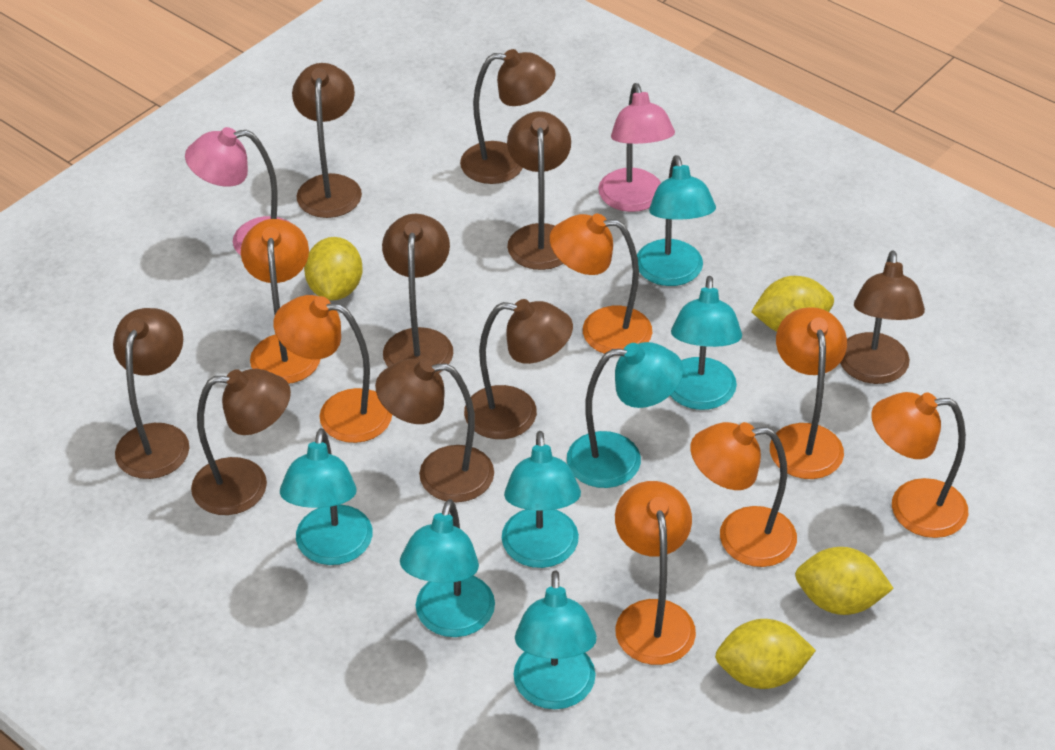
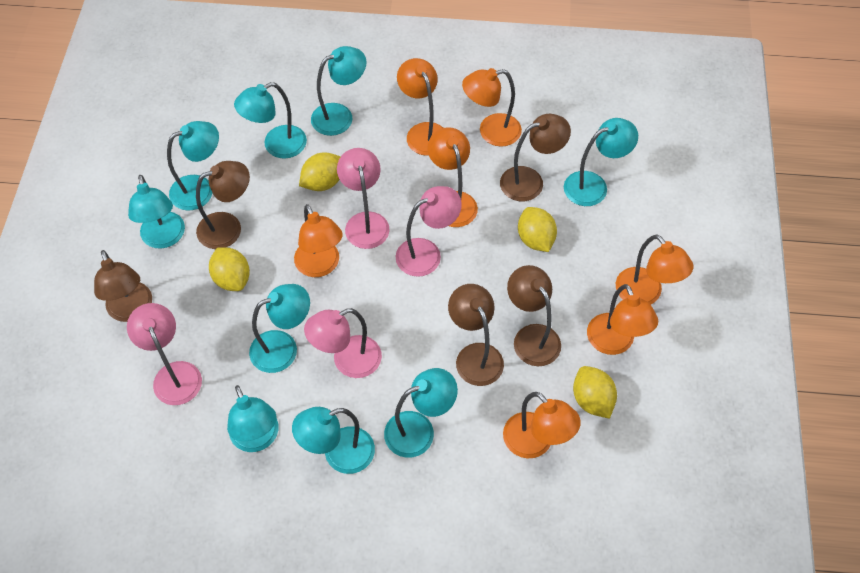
brown lamp: 9 -> 5
pink lamp: 2 -> 4
turquoise lamp: 7 -> 9

